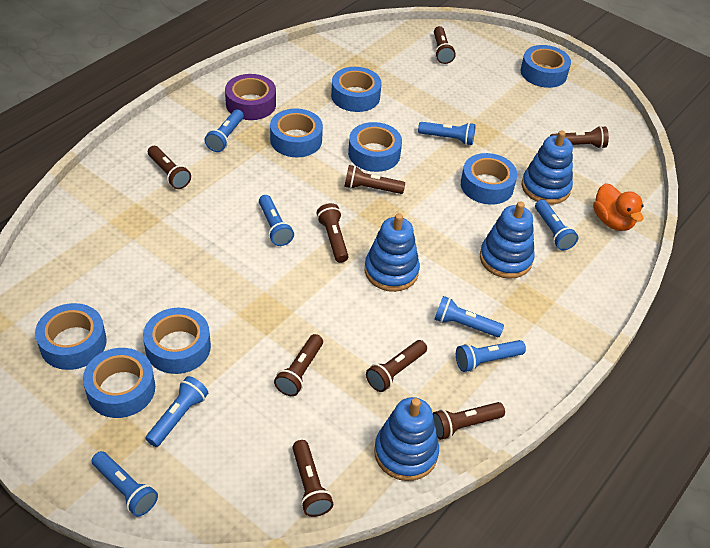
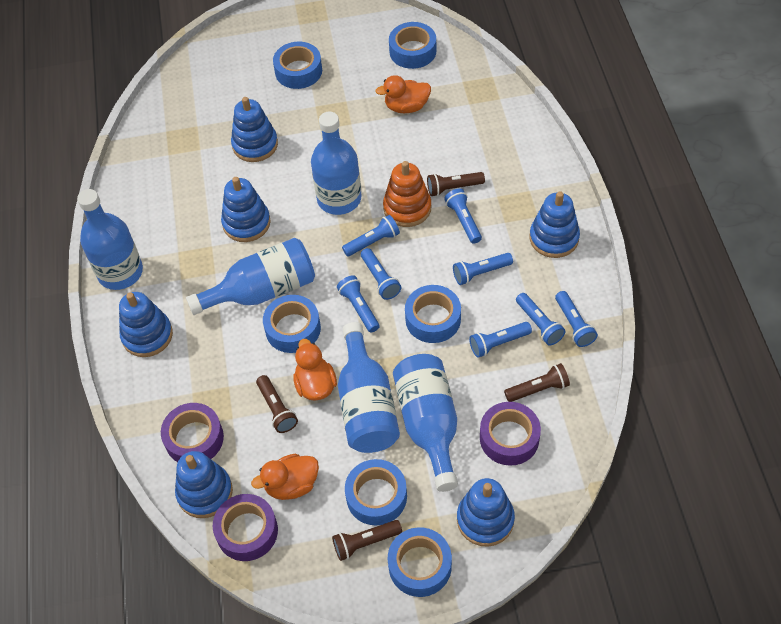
blue bottle: 0 -> 5
blue stacking toy: 4 -> 6
blue tape: 8 -> 6
brown flashlight: 9 -> 4
orange duck: 1 -> 3
orange stacking toy: 0 -> 1
purple tape: 1 -> 3

